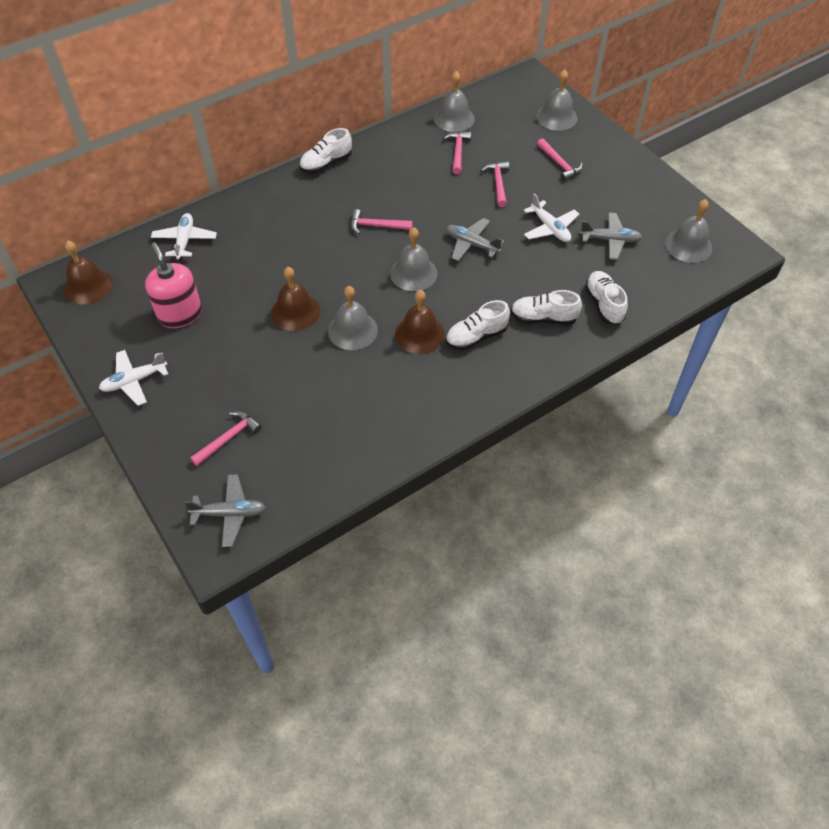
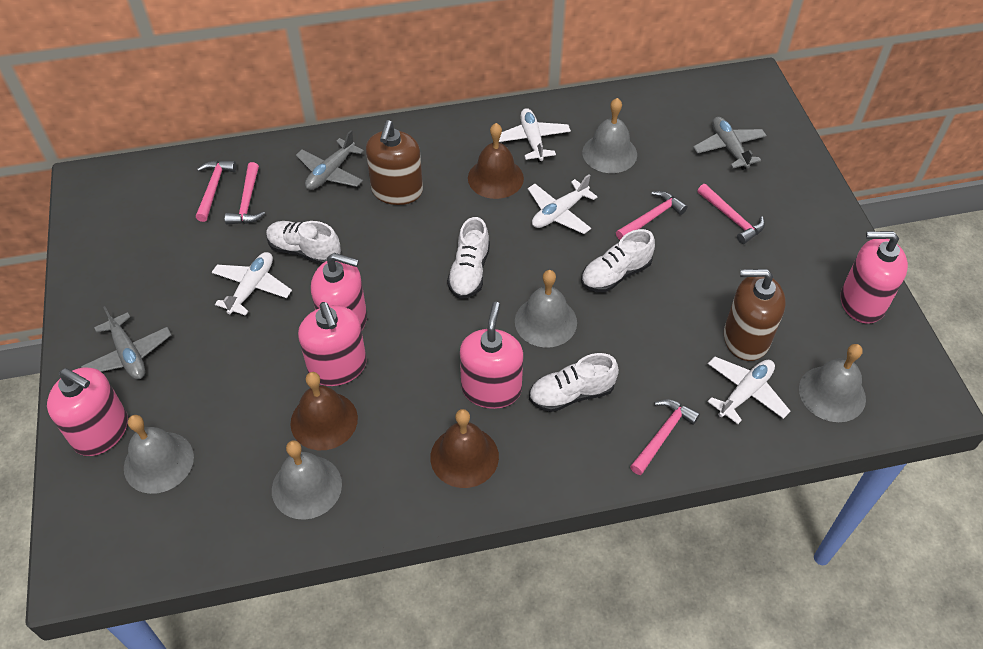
brown soap dispenser: 0 -> 2
pink soap dispenser: 1 -> 5
white plane: 3 -> 4

